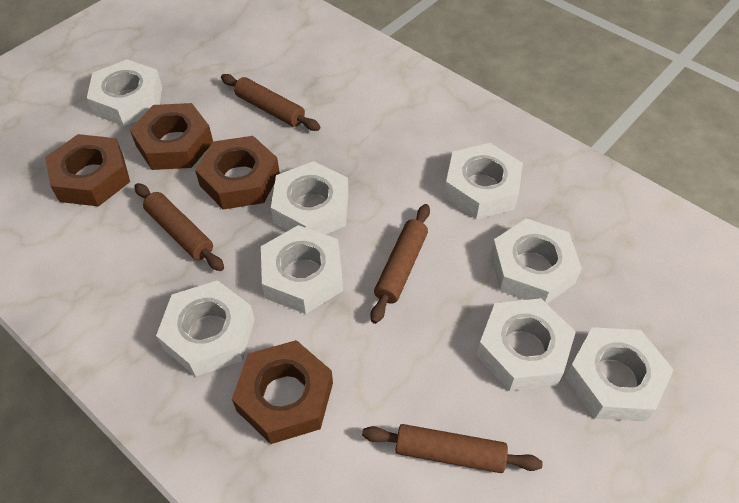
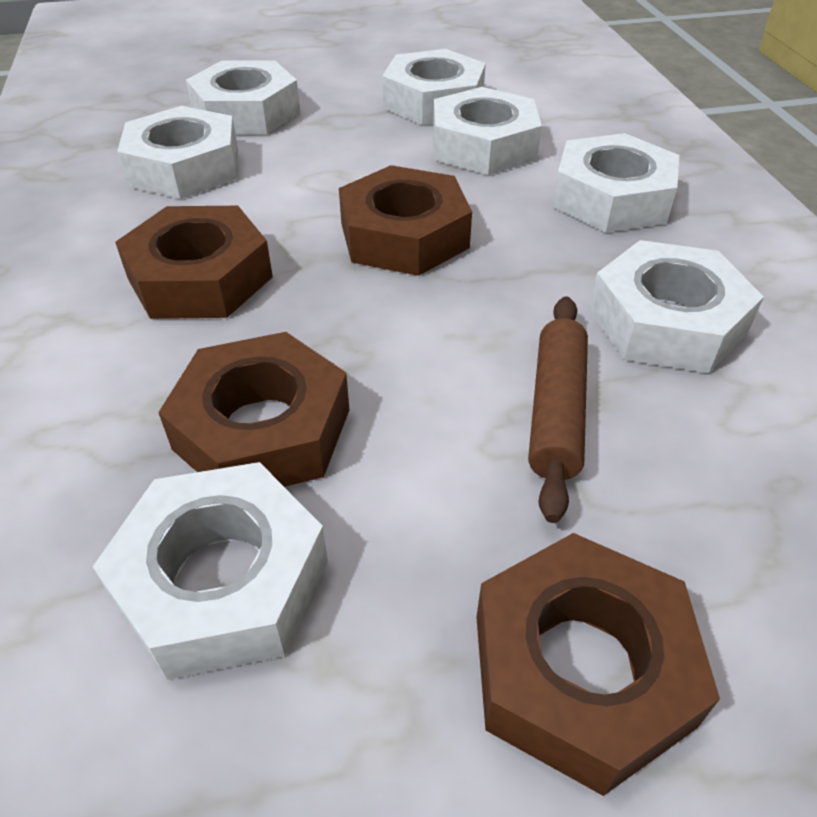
brown rolling pin: 4 -> 1
white nut: 8 -> 7

